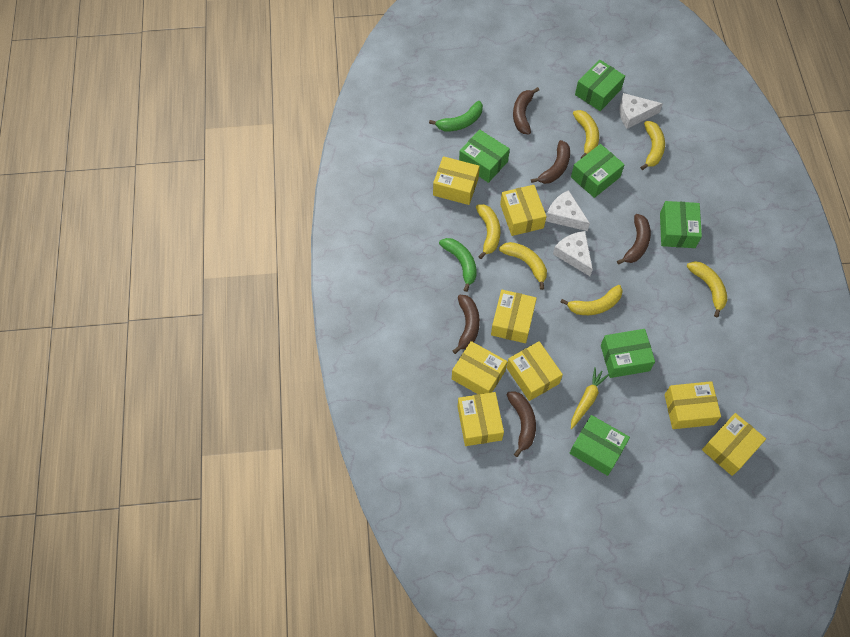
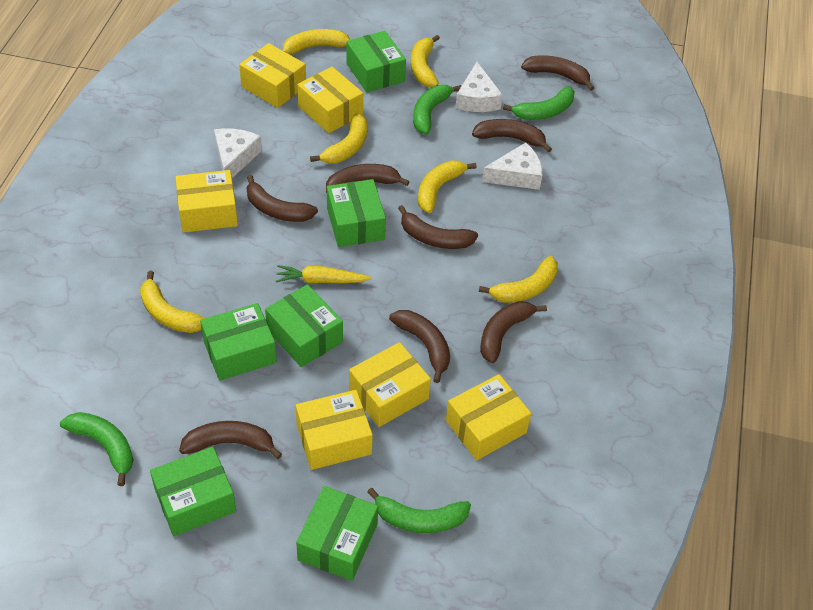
brown banana: 5 -> 8
green banana: 2 -> 4
yellow box: 8 -> 6

